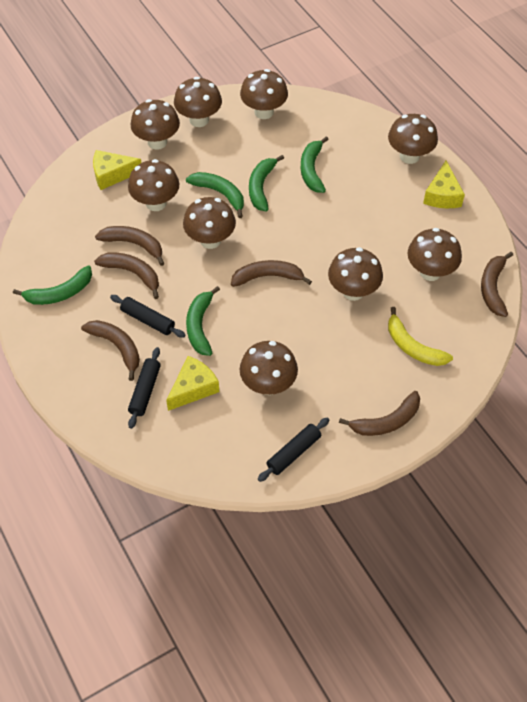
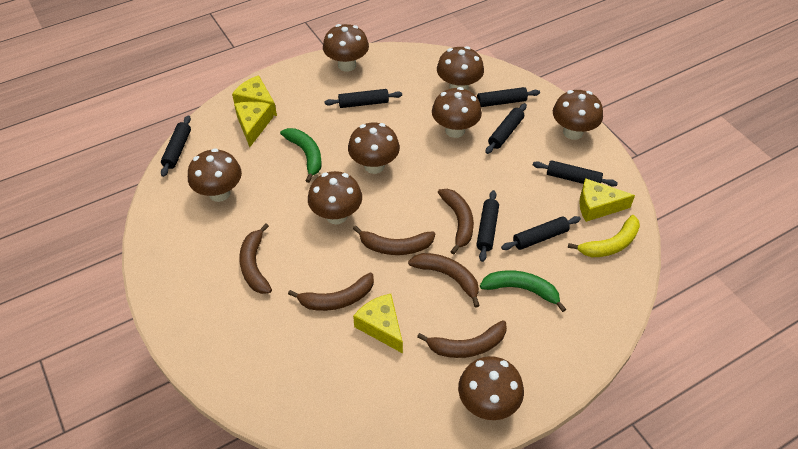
black rolling pin: 3 -> 7
brown mushroom: 9 -> 8
green banana: 5 -> 2
yellow cheese: 3 -> 4

